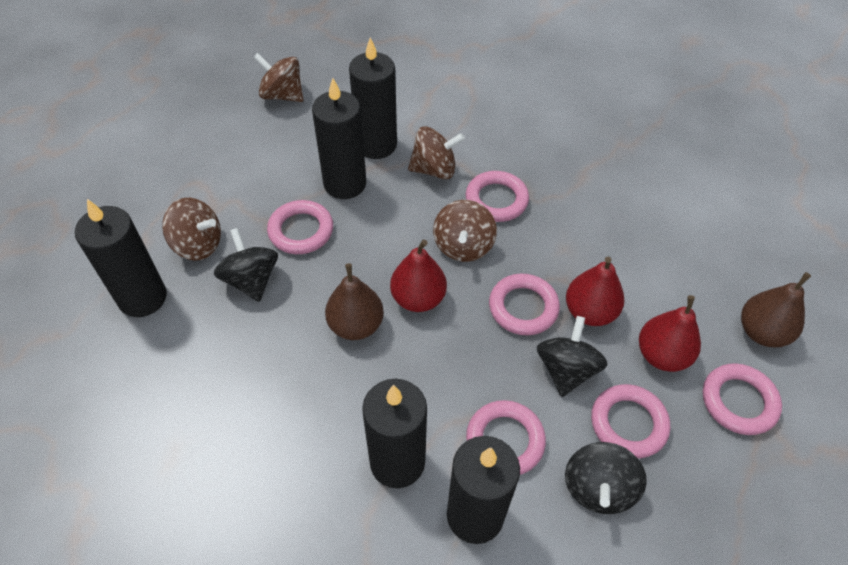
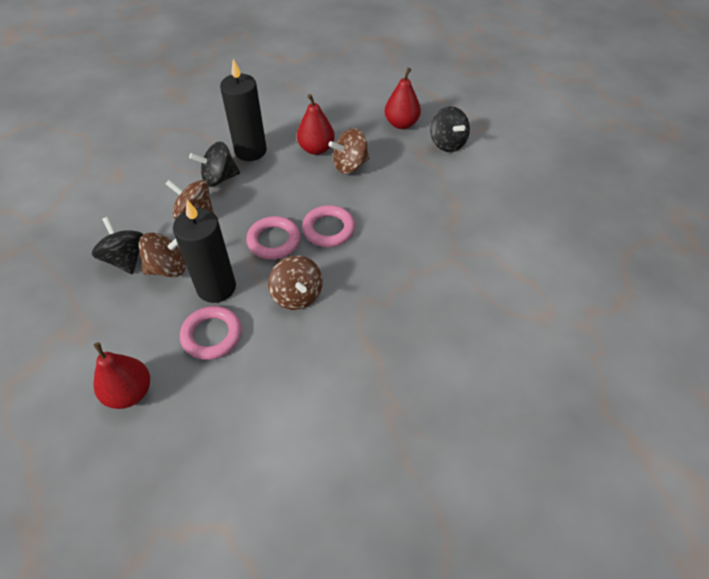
black candle: 5 -> 2
brown pear: 2 -> 0
pink ring: 6 -> 3

